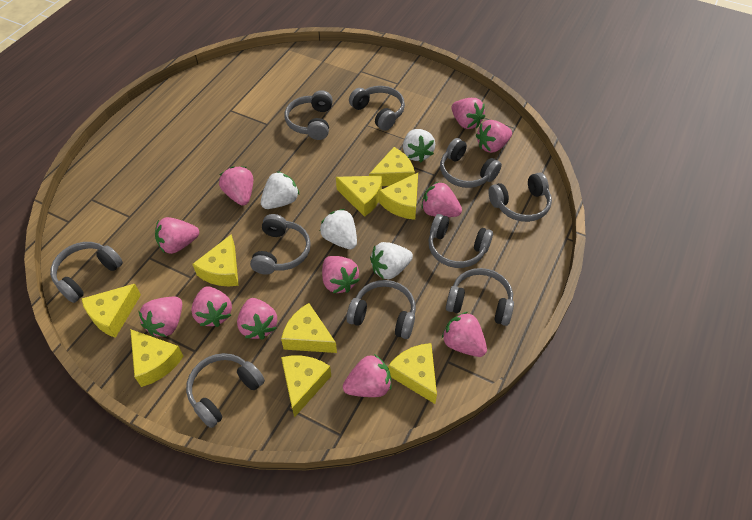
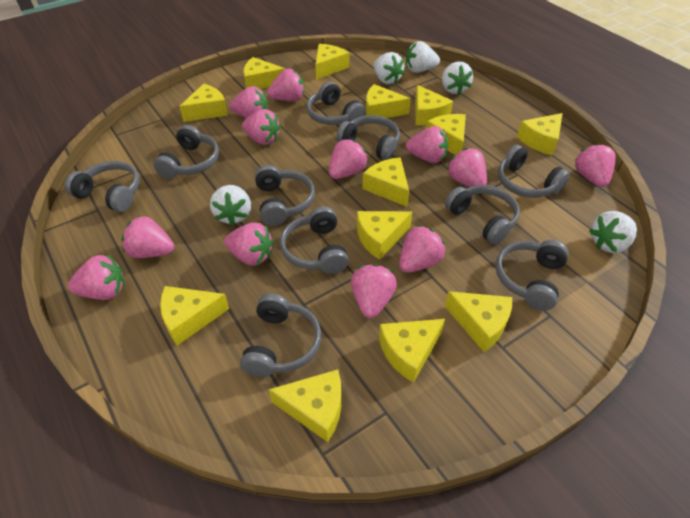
pink strawberry: 11 -> 12
white strawberry: 4 -> 5
yellow cheese: 9 -> 13

